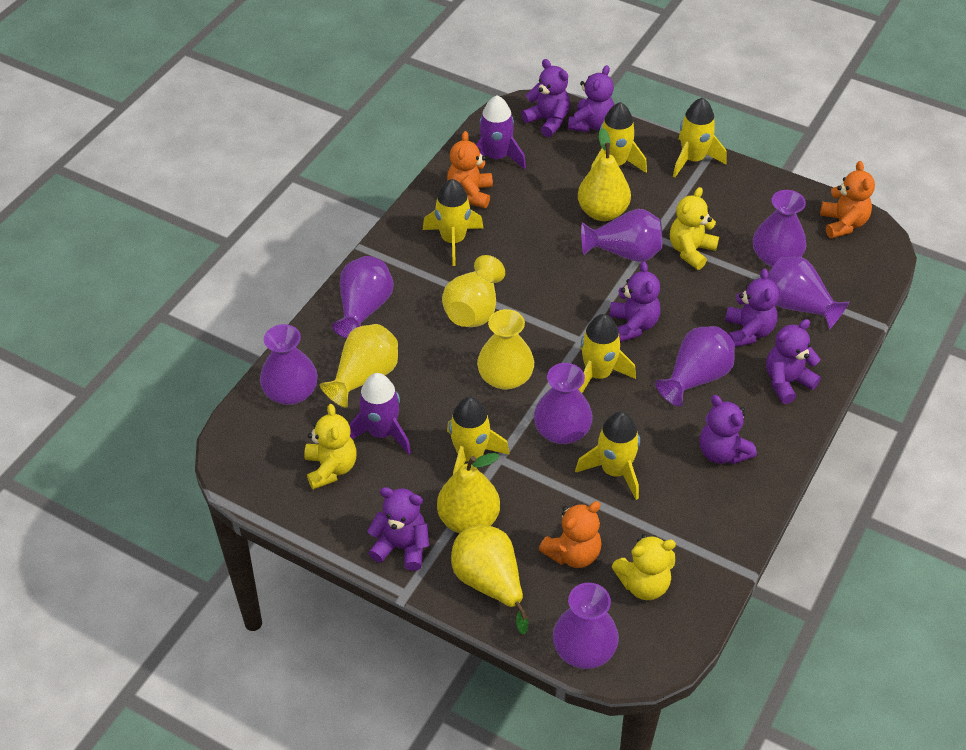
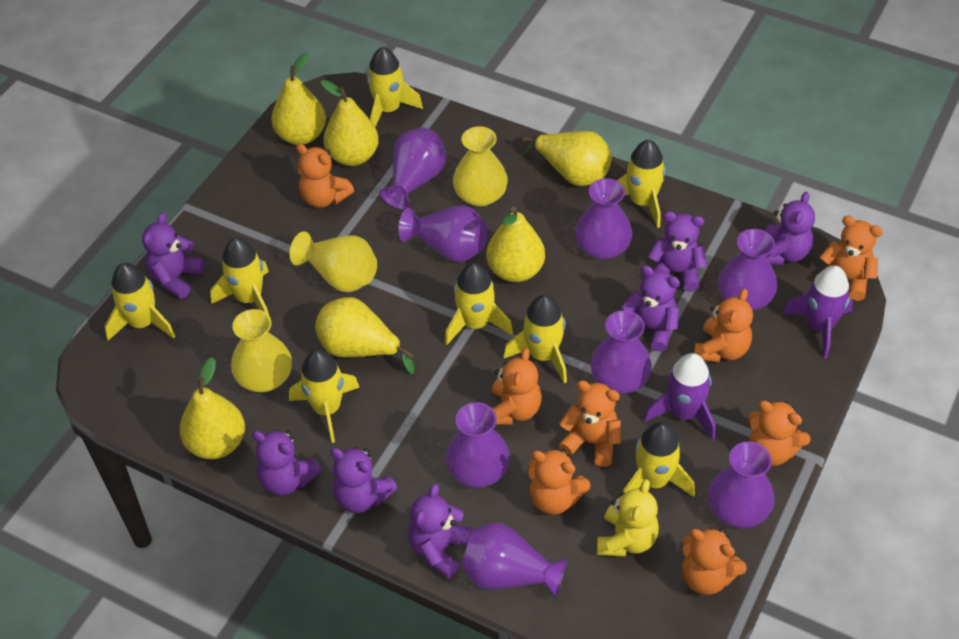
orange teddy bear: 3 -> 8
yellow pear: 3 -> 6
yellow rocket: 6 -> 8
yellow teddy bear: 3 -> 1

